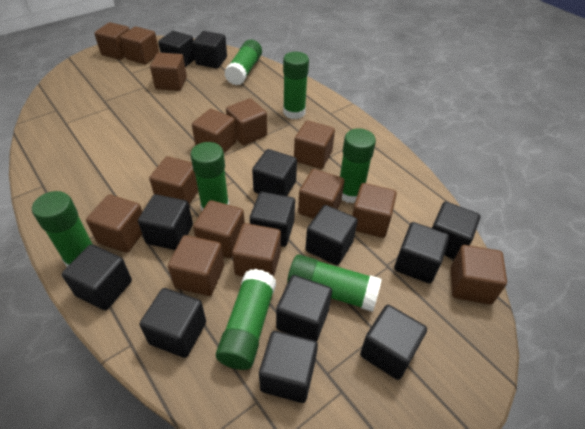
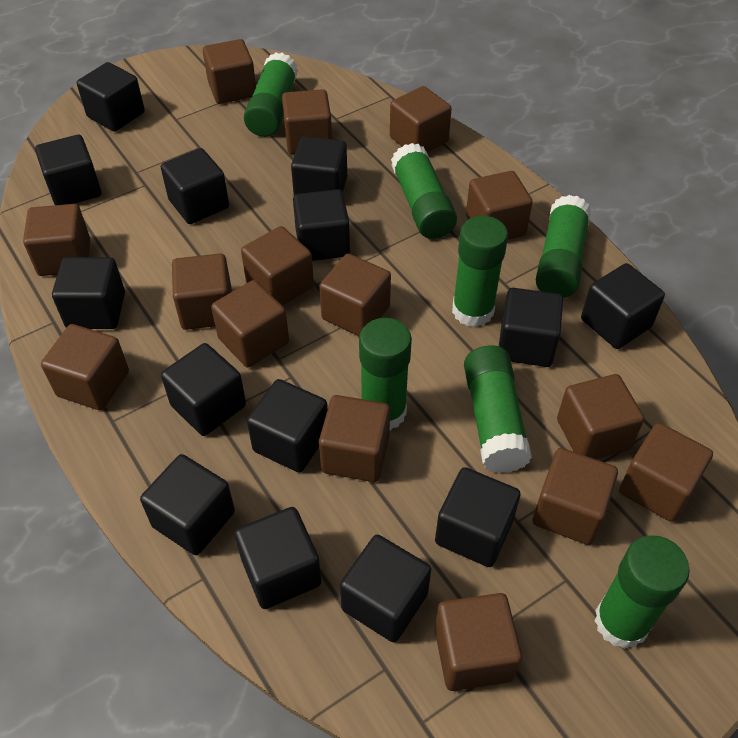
black cube: 13 -> 14
brown cube: 14 -> 15

